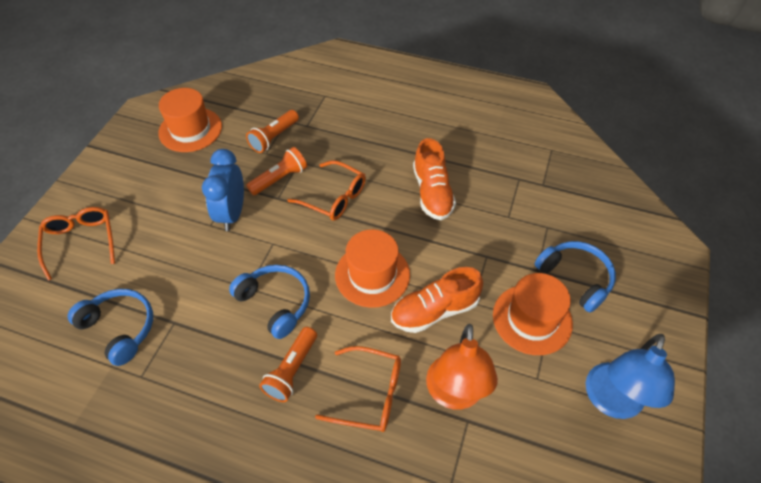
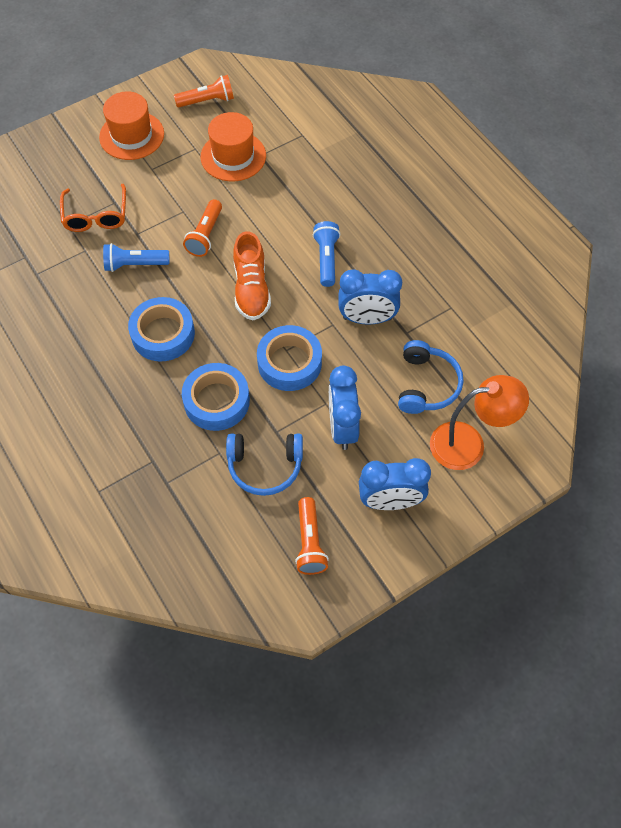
blue clock: 1 -> 3
blue flashlight: 0 -> 2
blue headphones: 3 -> 2
blue lamp: 1 -> 0
blue tape: 0 -> 3
orange glasses: 3 -> 1
orange hat: 3 -> 2
orange shoe: 2 -> 1

